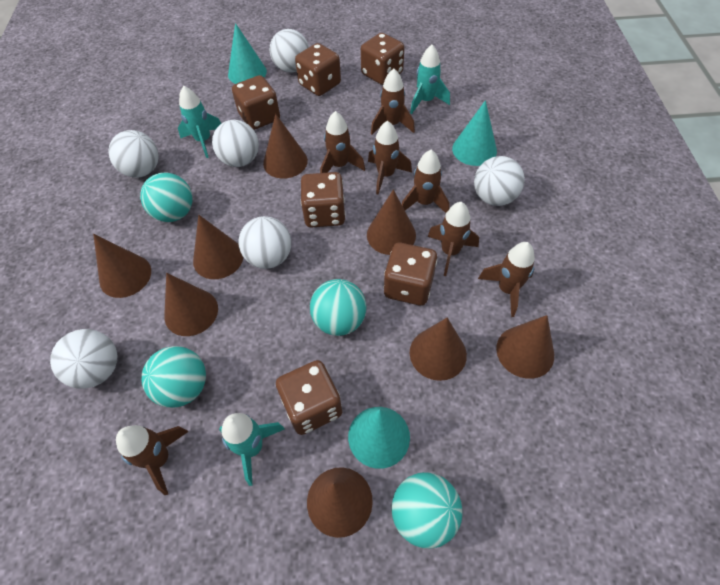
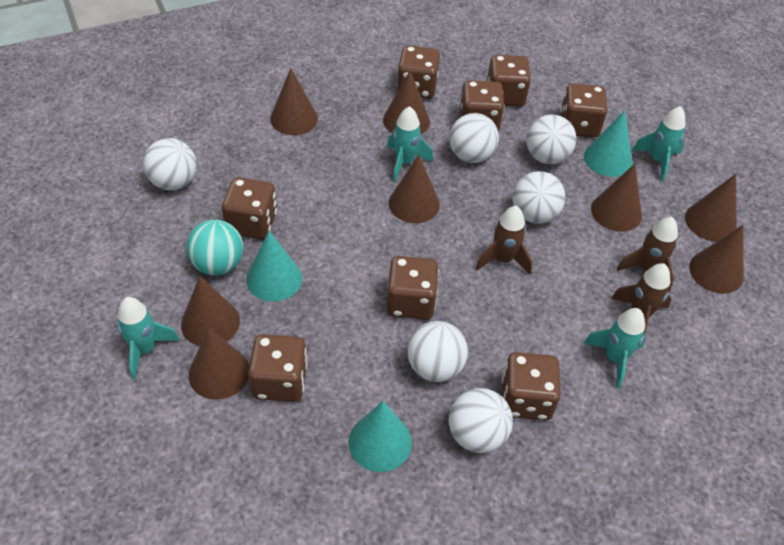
brown dice: 6 -> 8
brown rocket: 7 -> 3
turquoise ball: 4 -> 1
turquoise rocket: 3 -> 4

